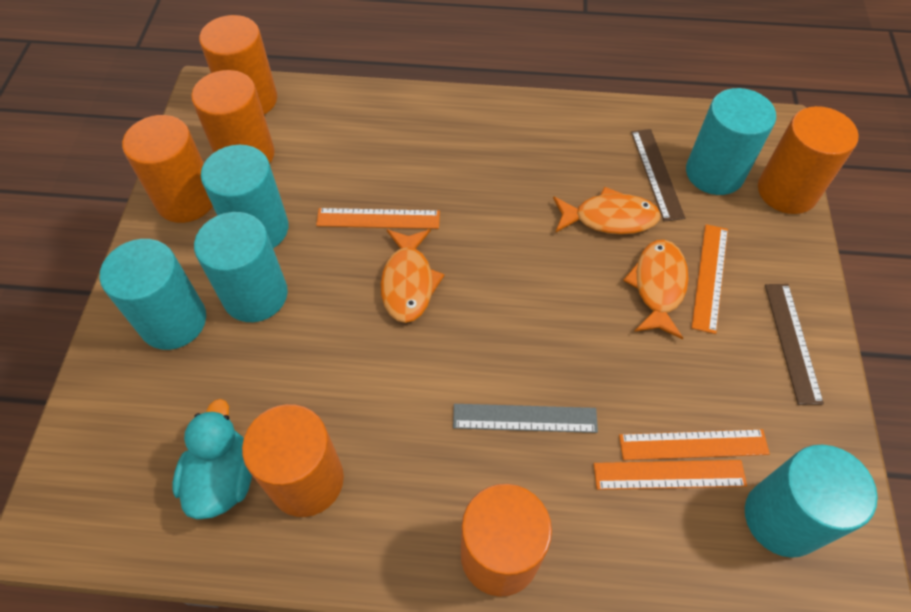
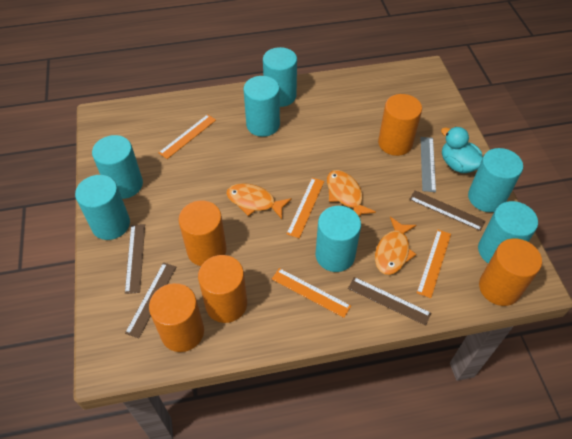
brown ruler: 2 -> 4
orange cylinder: 6 -> 5
turquoise cylinder: 5 -> 7

